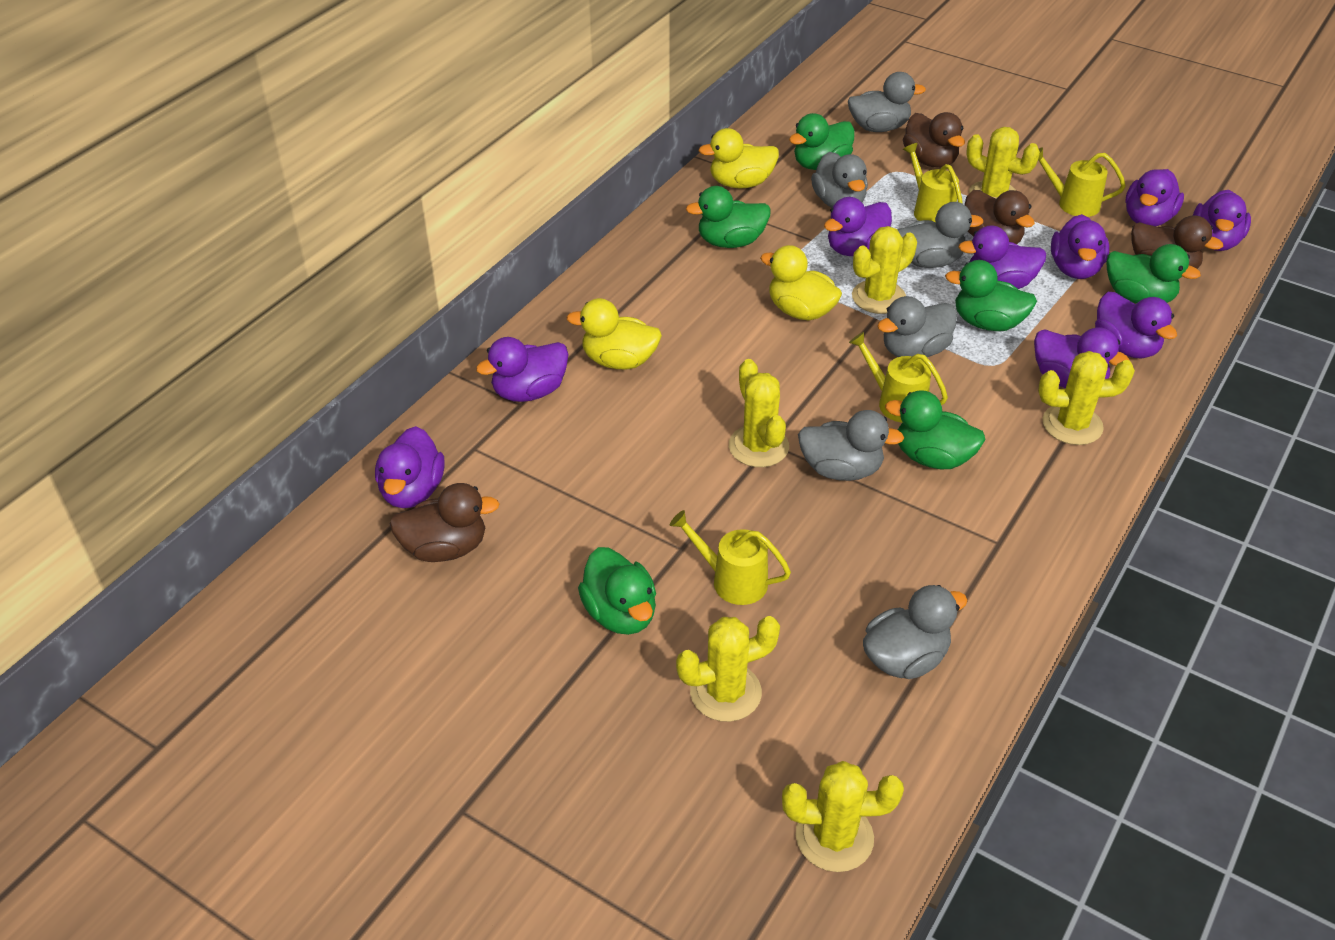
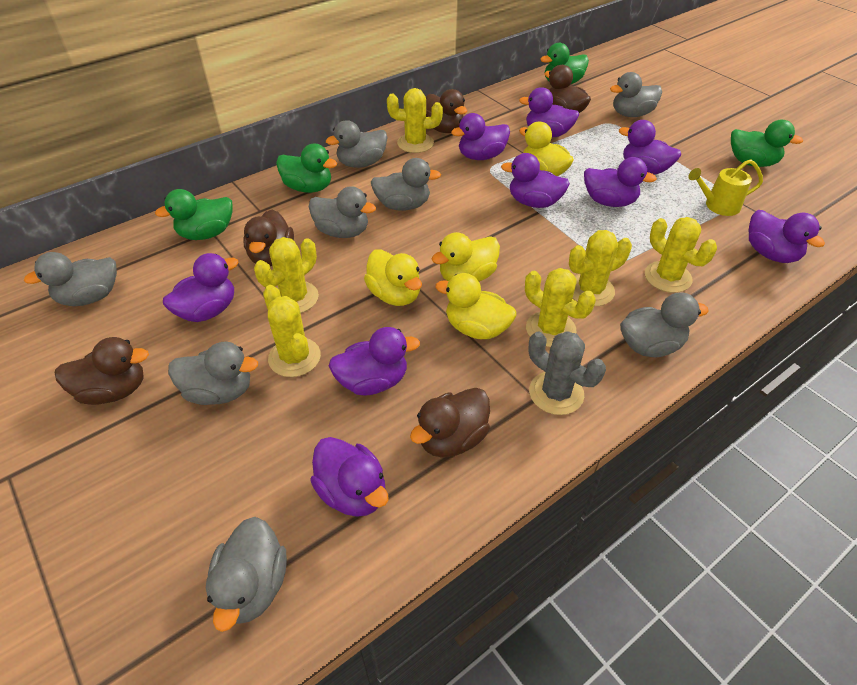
brown duck: 4 -> 5
green duck: 6 -> 4
grey cactus: 0 -> 1
grey duck: 6 -> 8
yellow duck: 3 -> 4
yellow watering can: 4 -> 1

